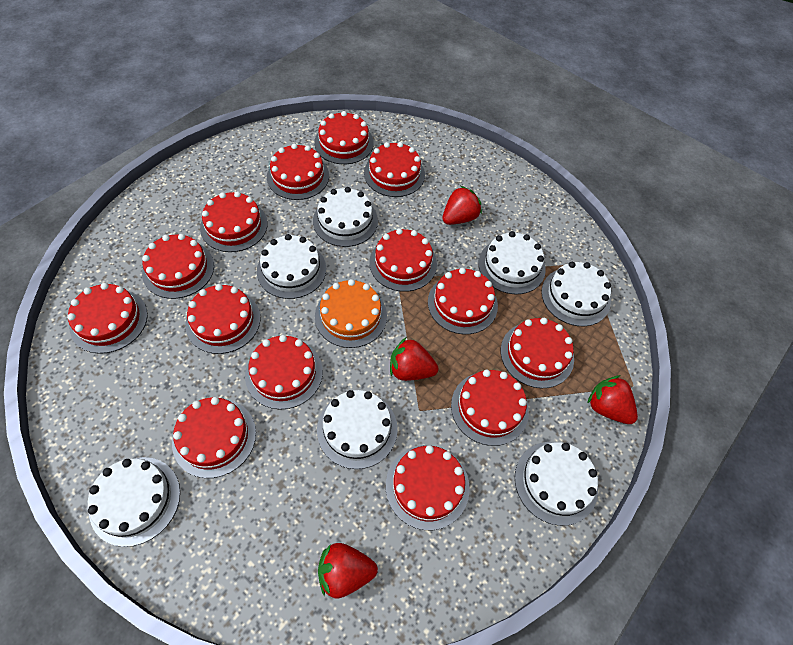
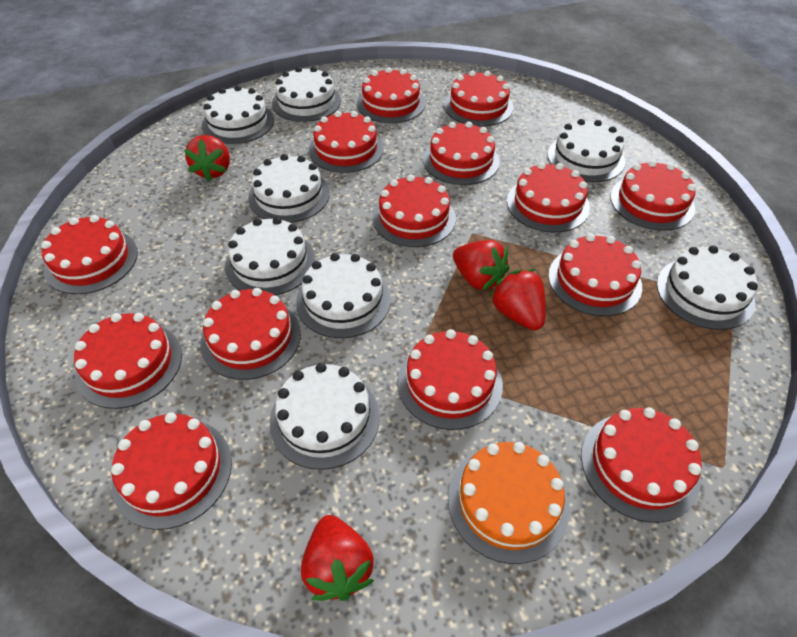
white cake: 7 -> 8

